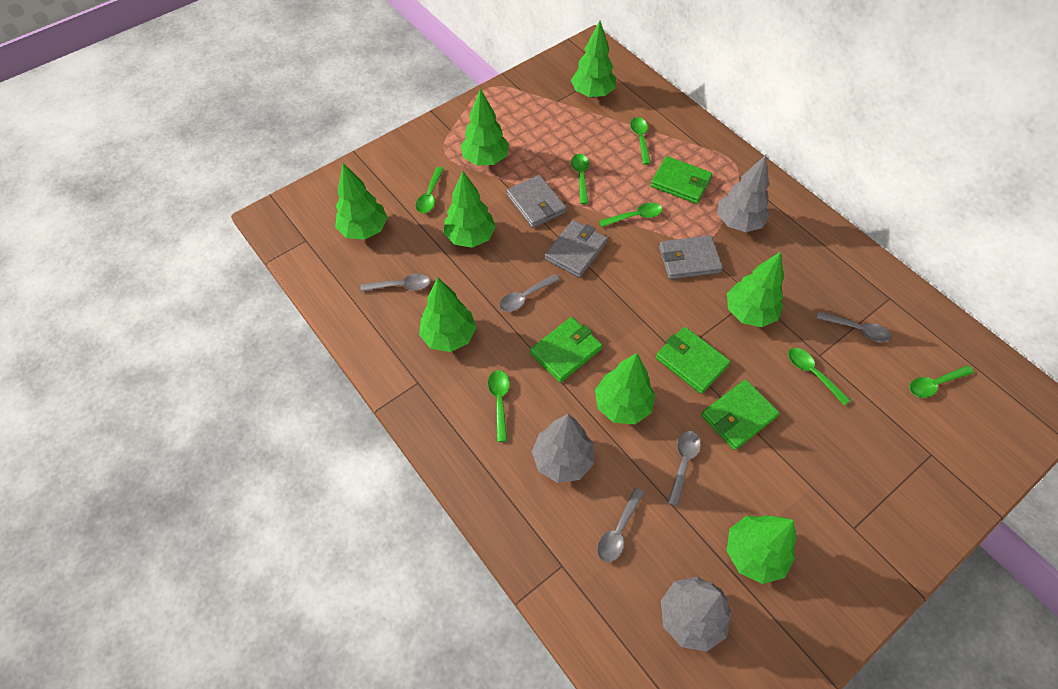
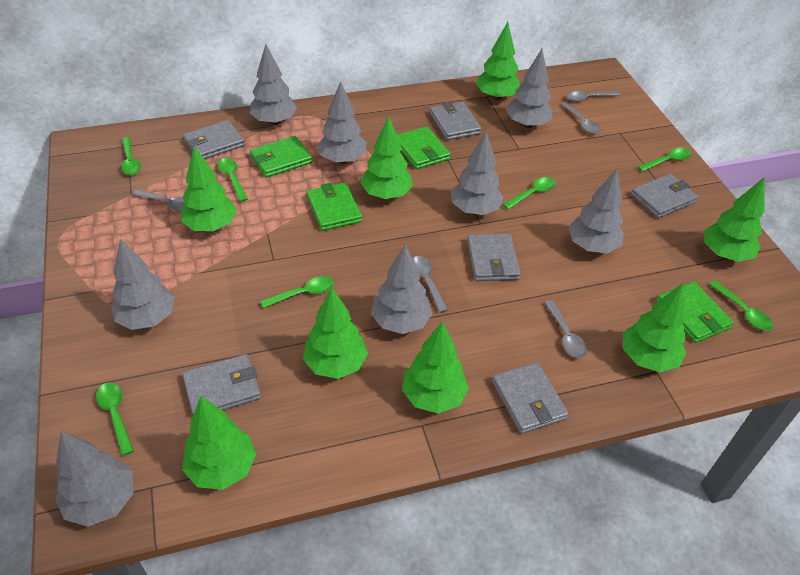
grey tree: 3 -> 8
grey wallet: 3 -> 6

